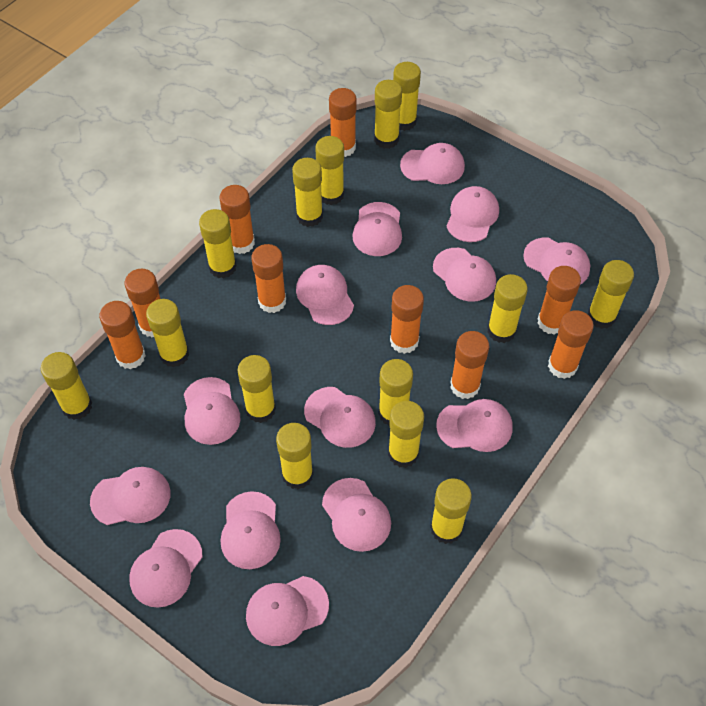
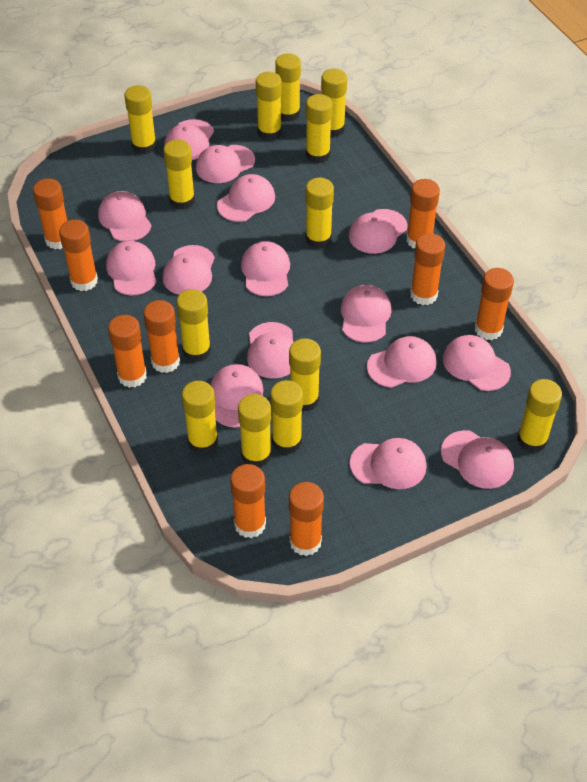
pink cap: 14 -> 15
yellow glue stick: 14 -> 13

